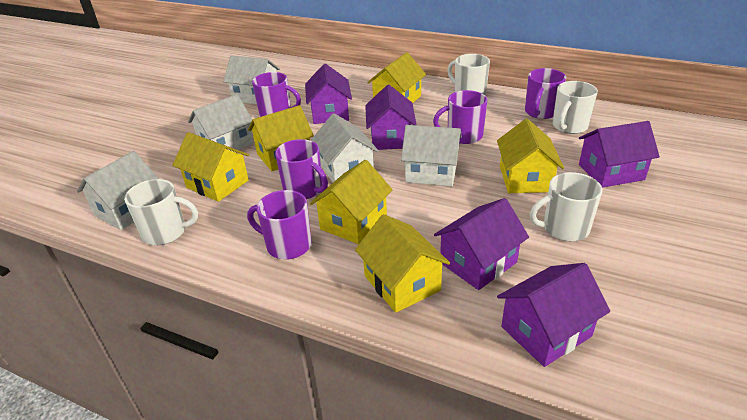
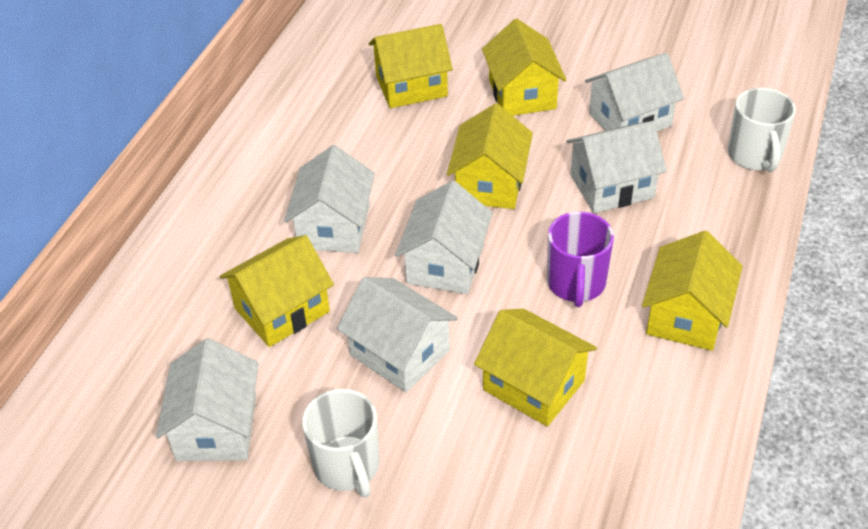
purple house: 5 -> 0
purple mug: 5 -> 1
white house: 5 -> 6
white mug: 4 -> 2

